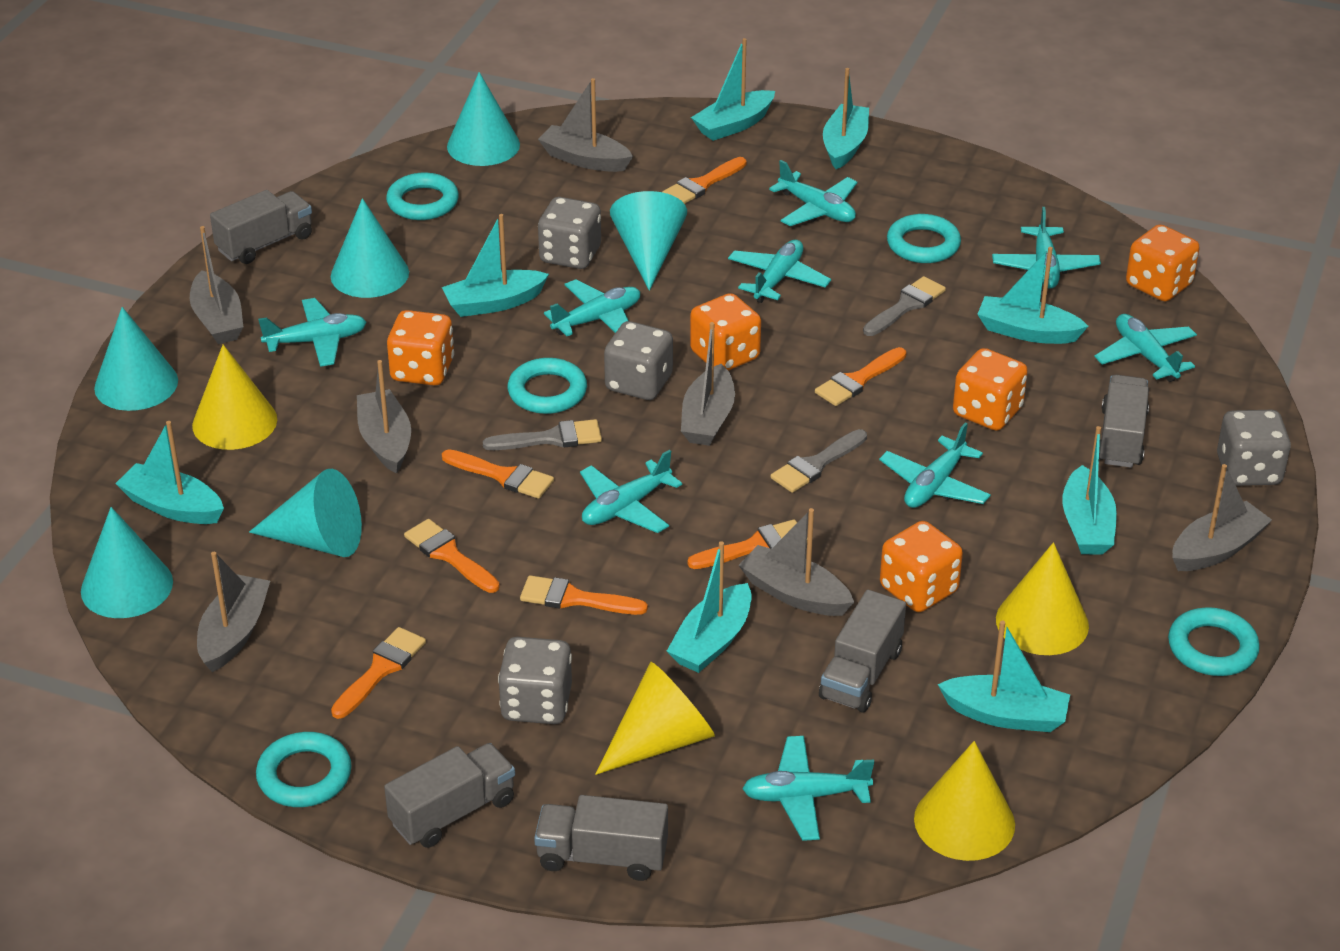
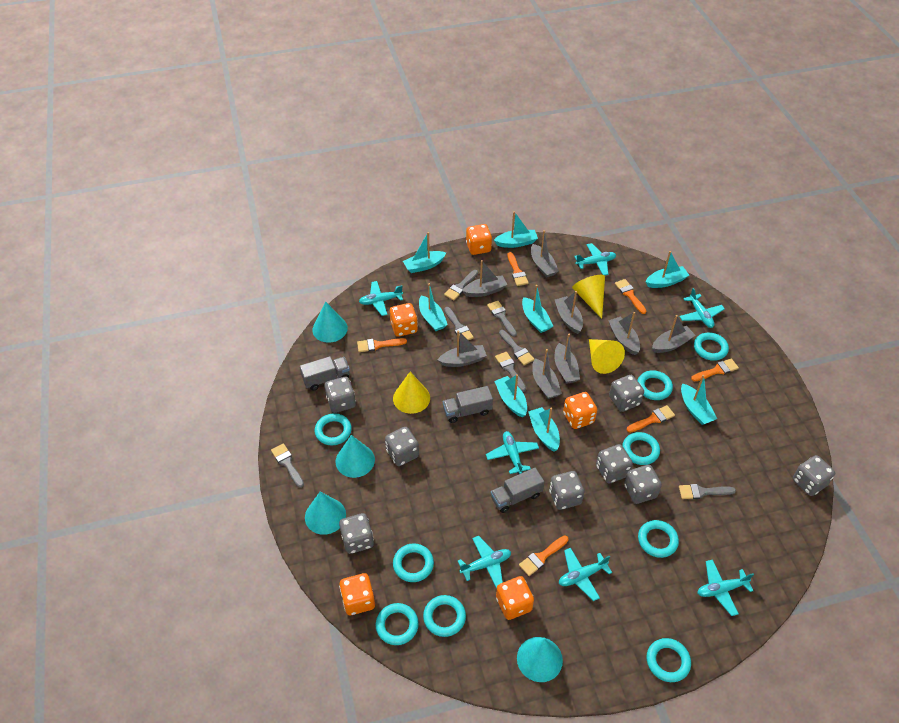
grey boat: 7 -> 8
grey brush: 3 -> 7
grey dice: 4 -> 8
grey truck: 5 -> 3
orange brush: 7 -> 6
turquoise cone: 6 -> 4
turquoise plane: 9 -> 7
turquoise ring: 5 -> 9
yellow cone: 4 -> 3

